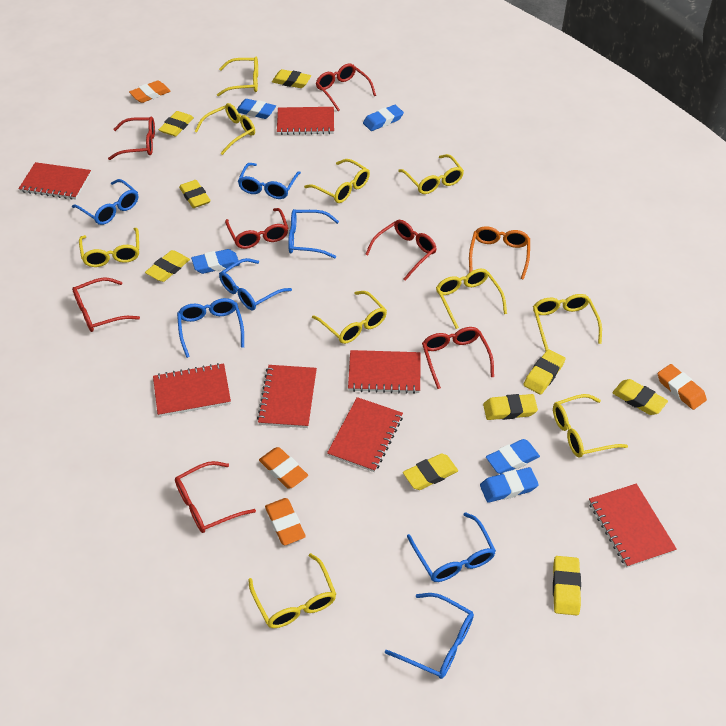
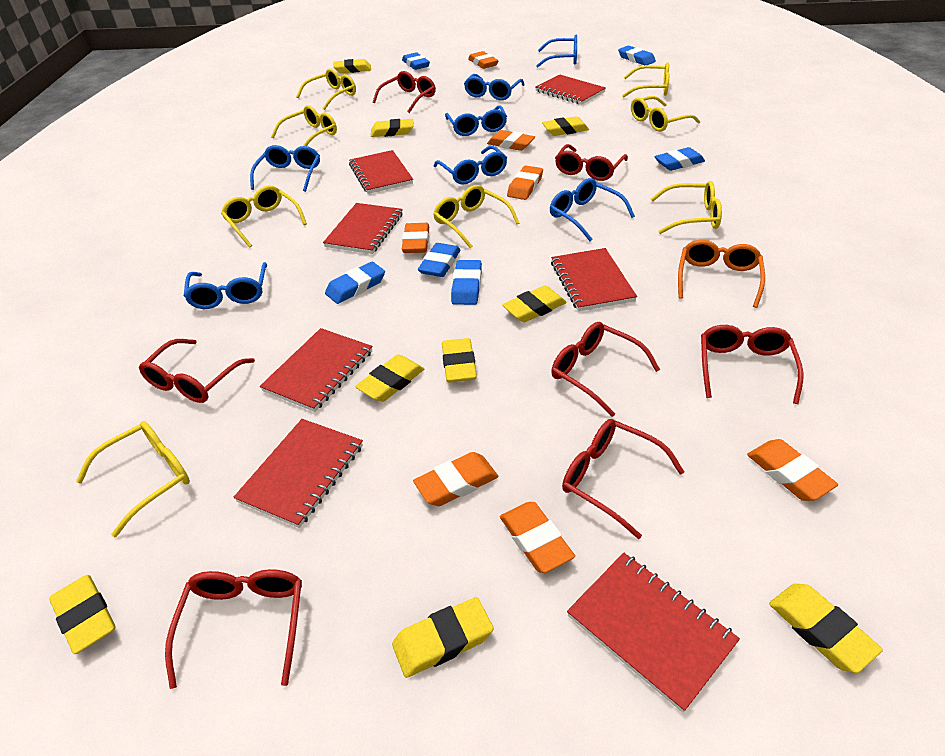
blue eraser: 5 -> 6
orange eraser: 4 -> 7
yellow glasses: 10 -> 8

